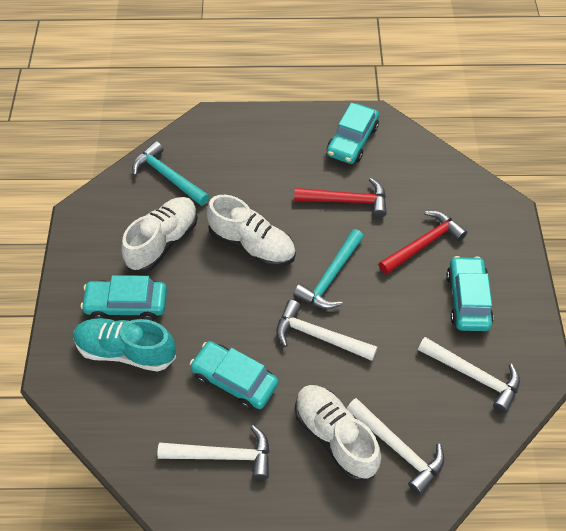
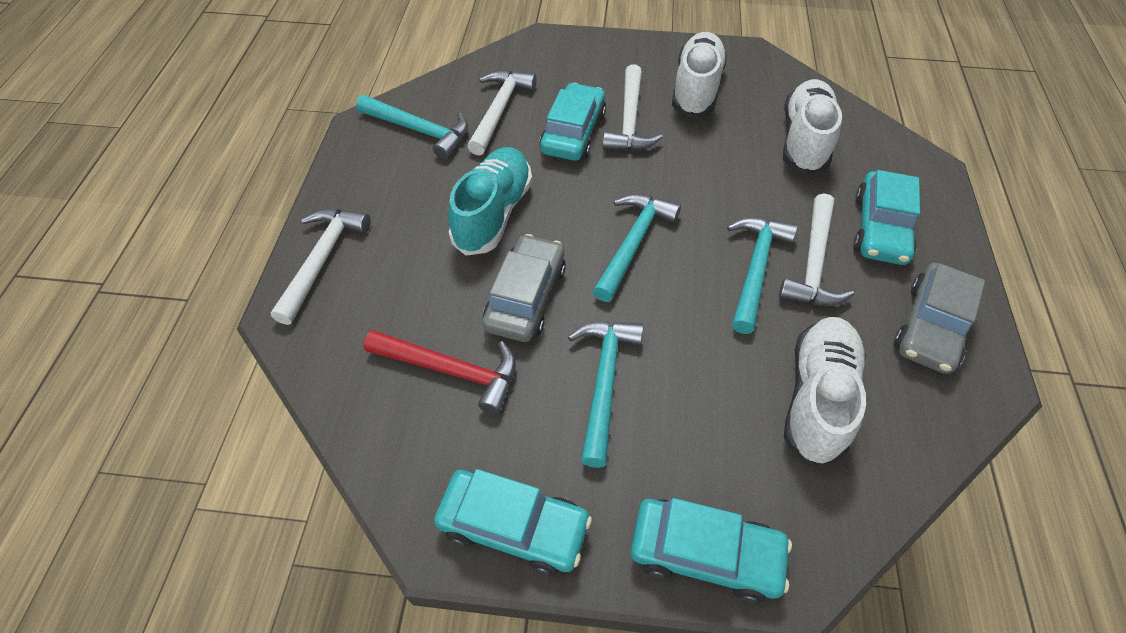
grey car: 0 -> 2
red hammer: 2 -> 1
turquoise hammer: 2 -> 4

